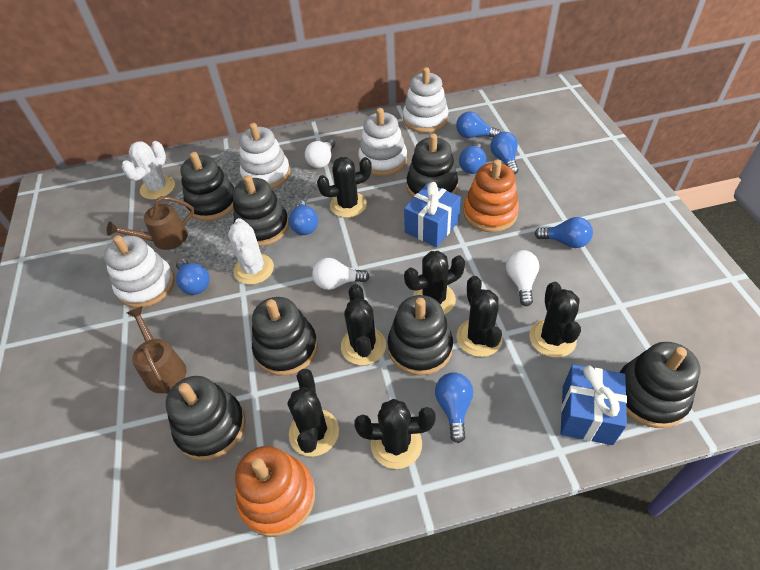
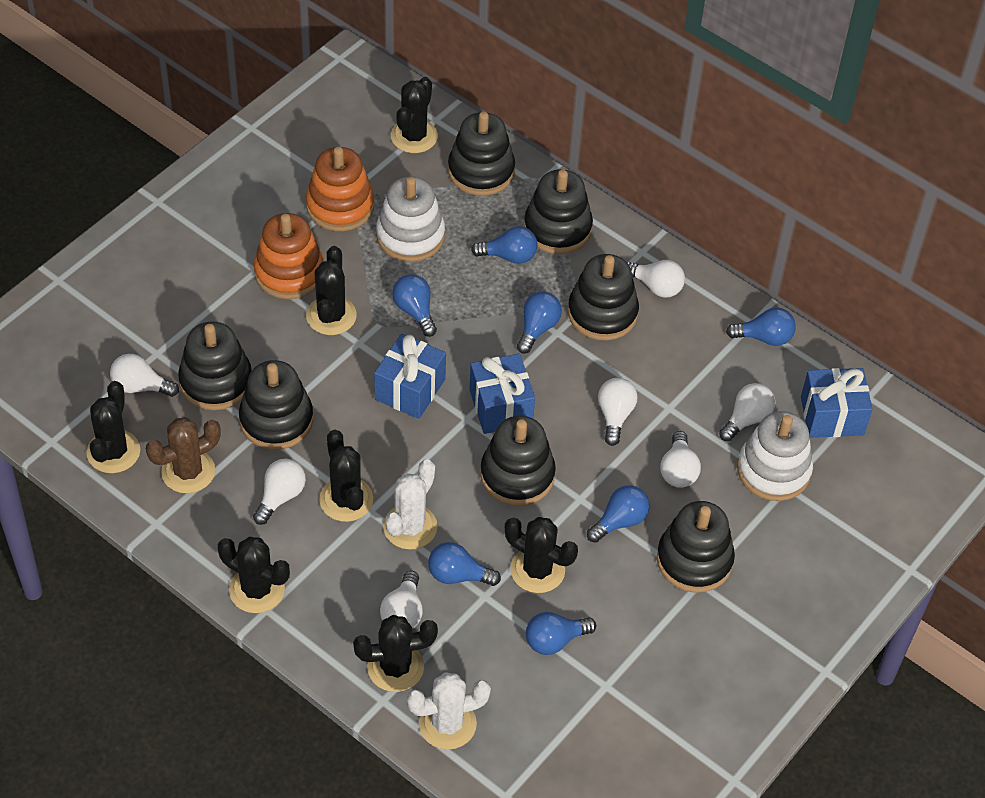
blue gift: 2 -> 3
brown cactus: 0 -> 1
brown watering can: 2 -> 0
white light bulb: 3 -> 7
white stacking toy: 4 -> 2

